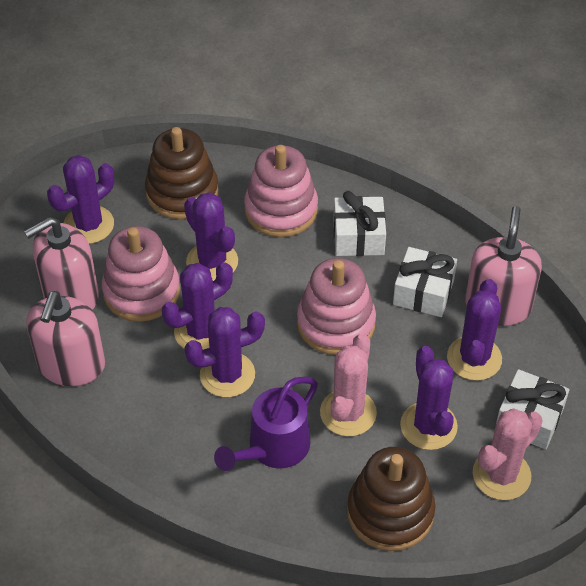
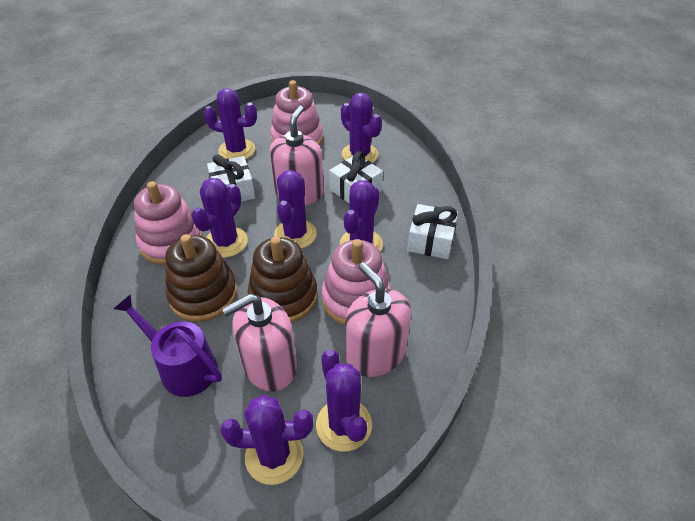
pink cactus: 2 -> 0
purple cactus: 6 -> 7

